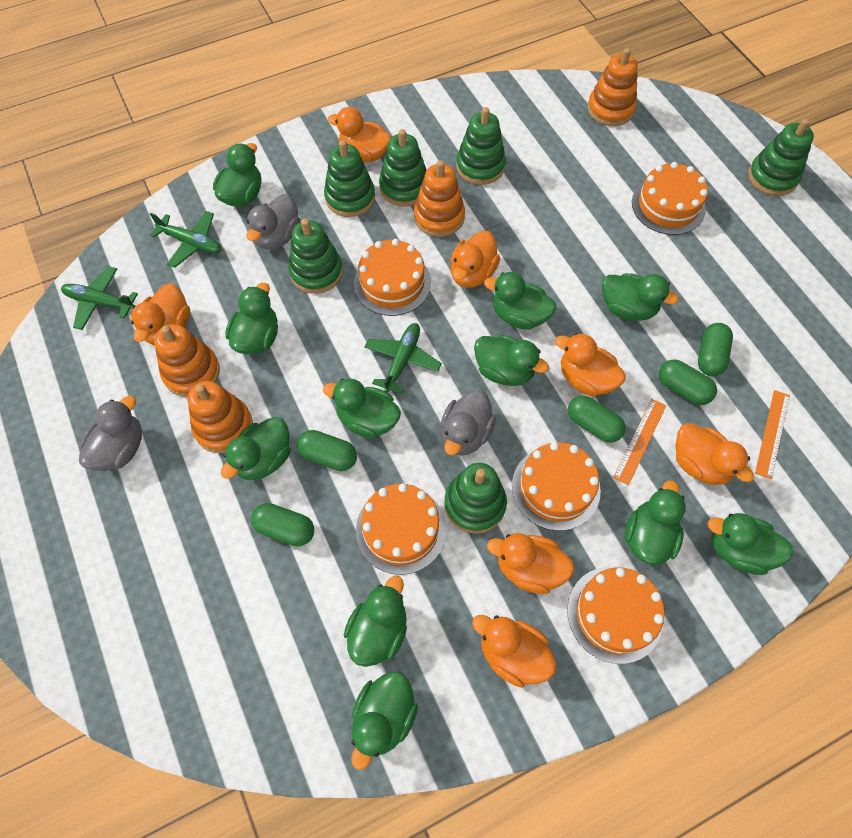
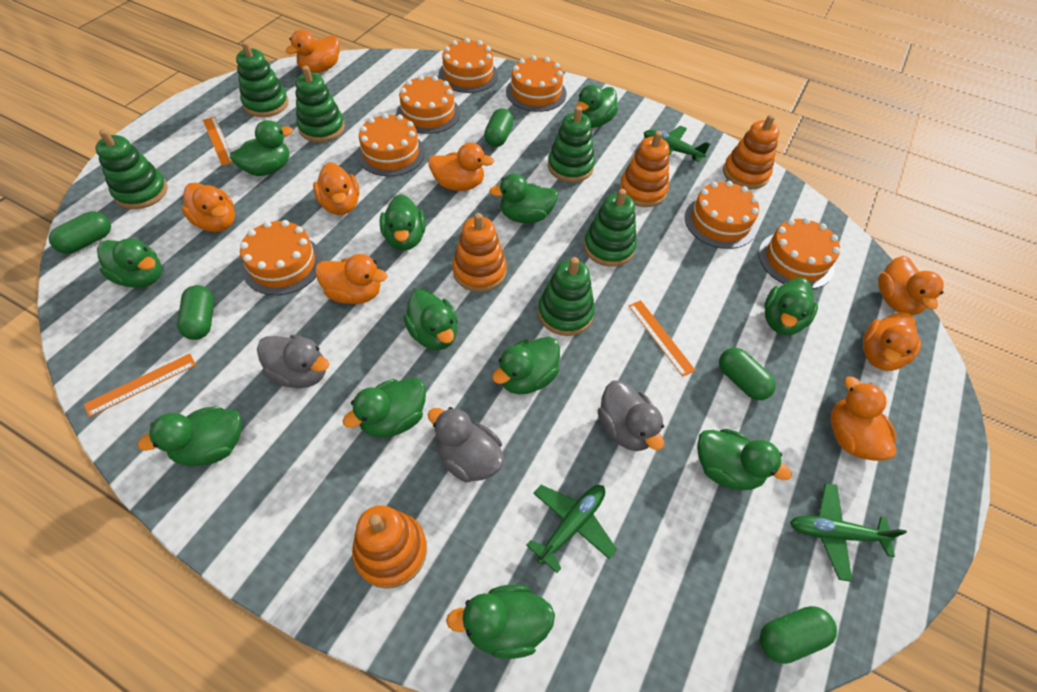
green duck: 11 -> 12
orange cake: 5 -> 7
orange duck: 7 -> 8
orange ruler: 2 -> 3

